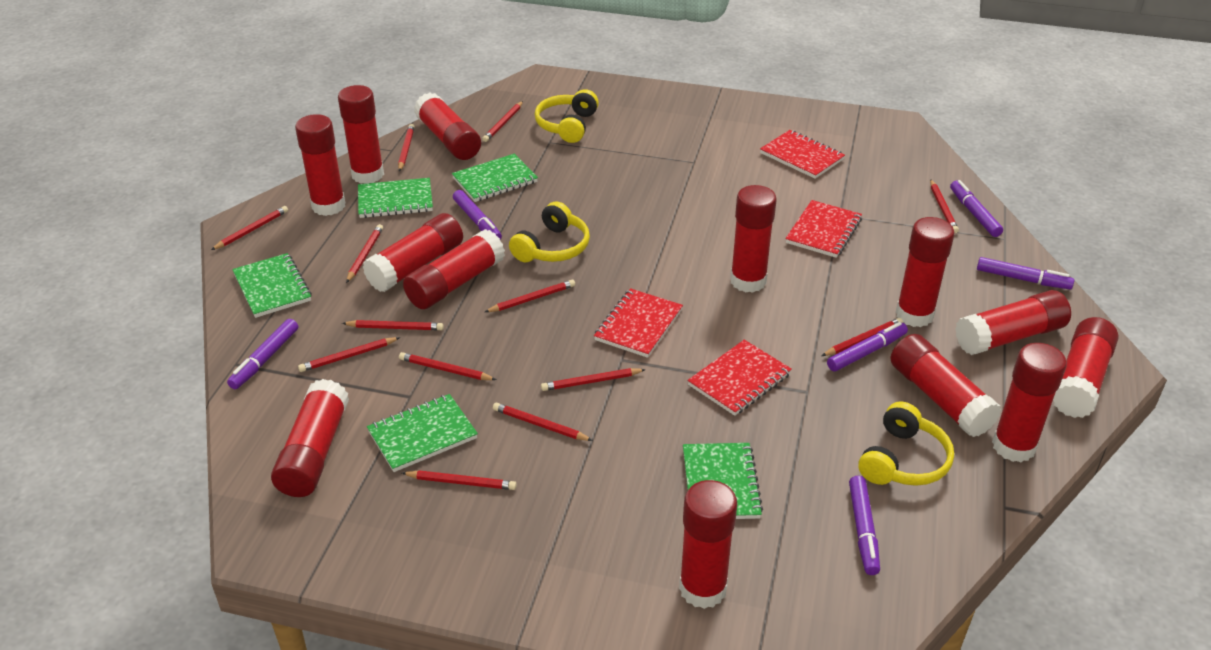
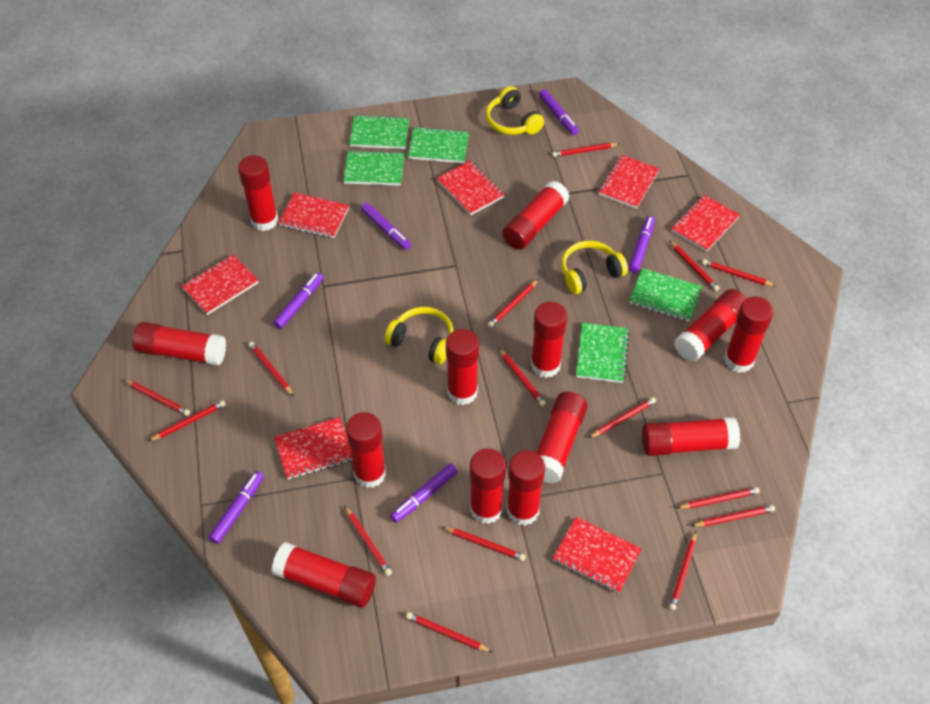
red notebook: 4 -> 7
red pencil: 13 -> 15

